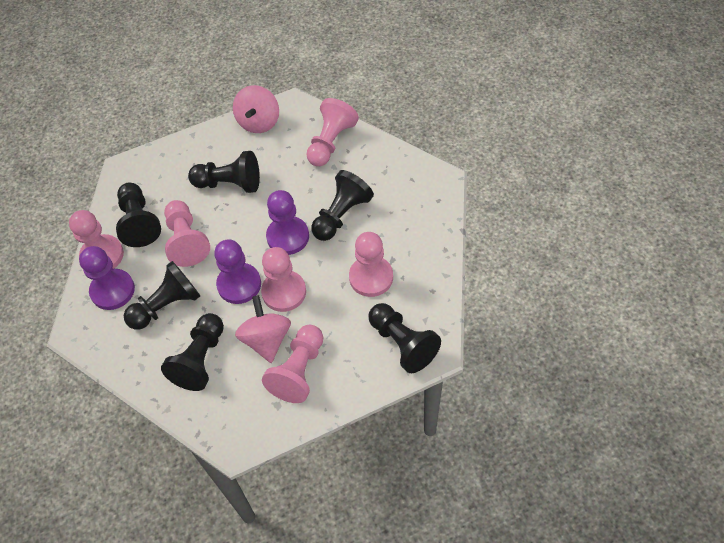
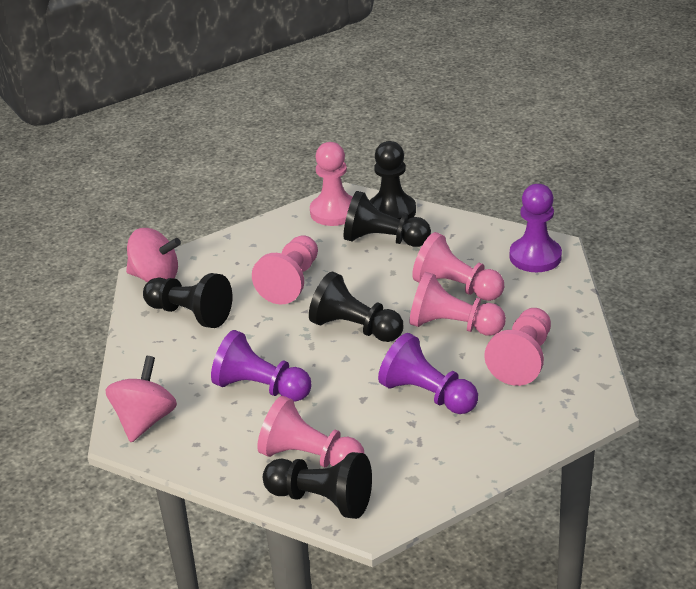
black pawn: 6 -> 5

